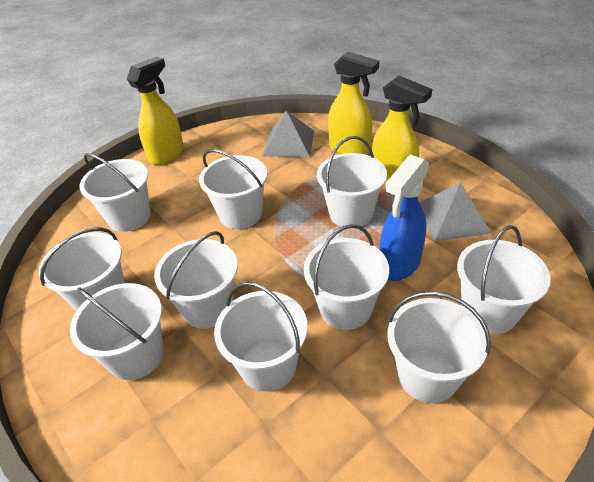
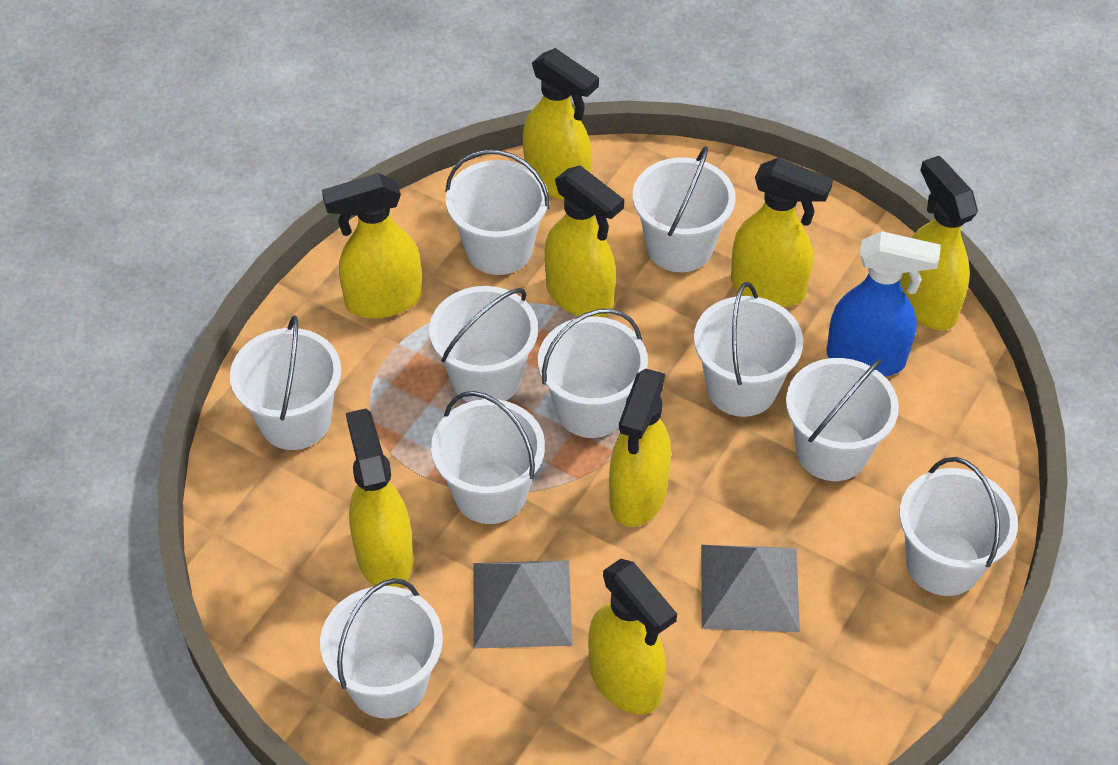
yellow spray bottle: 3 -> 8

